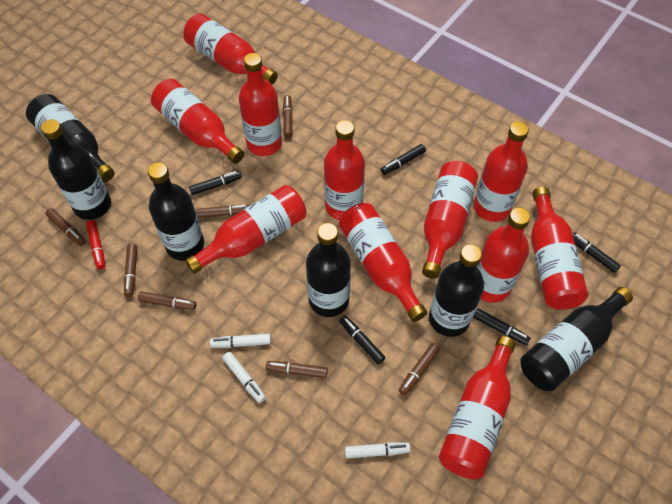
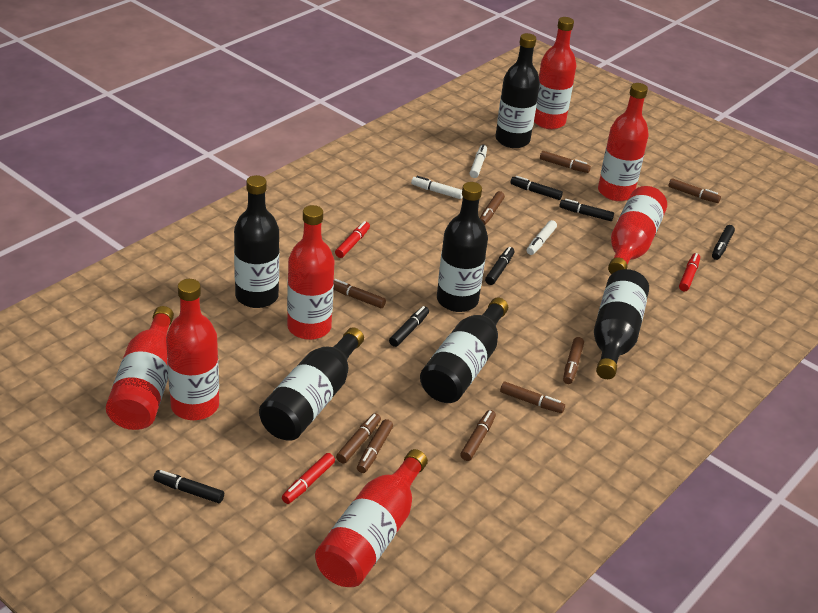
black marker: 5 -> 6
brown marker: 7 -> 9
red bottle: 11 -> 7
red marker: 1 -> 3

